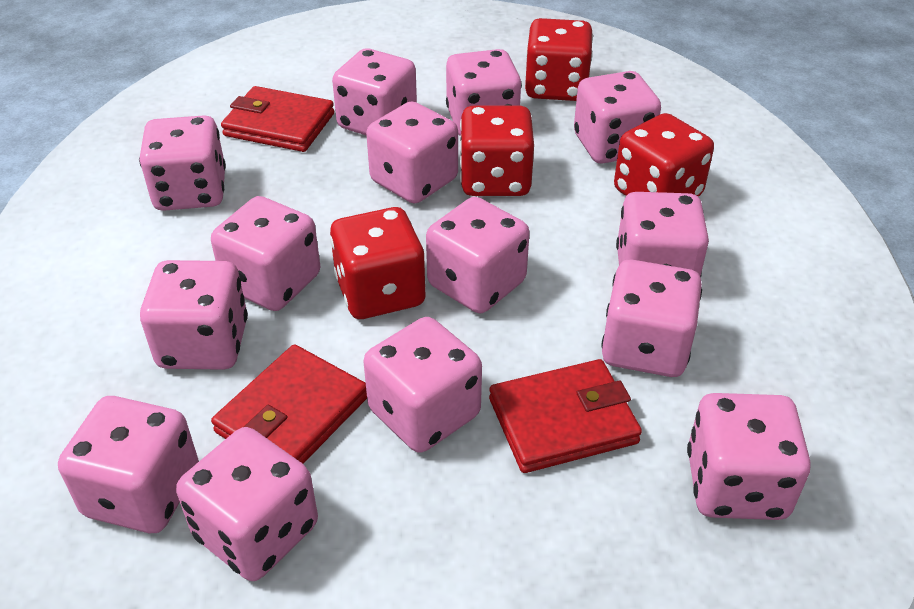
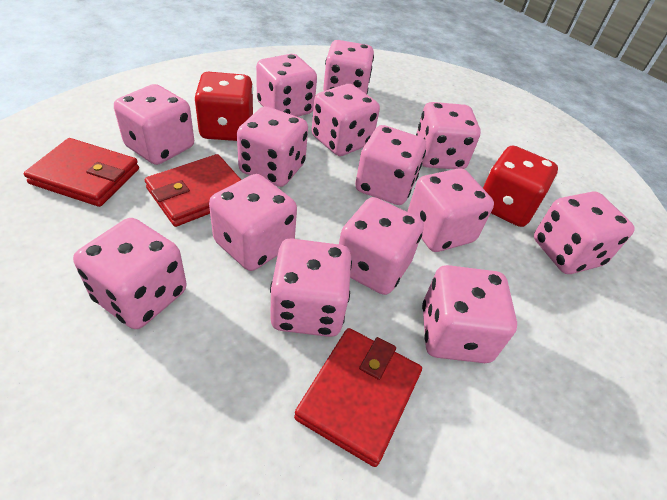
red dice: 4 -> 2

